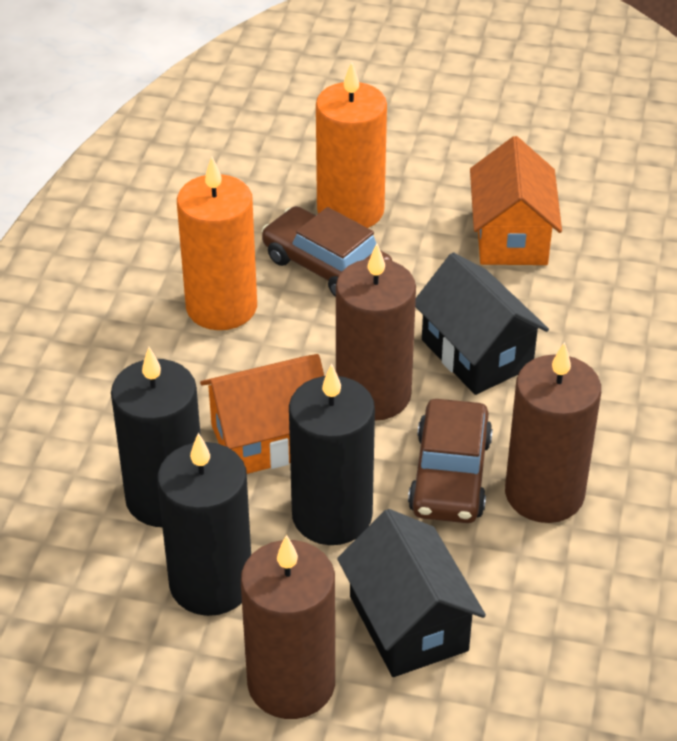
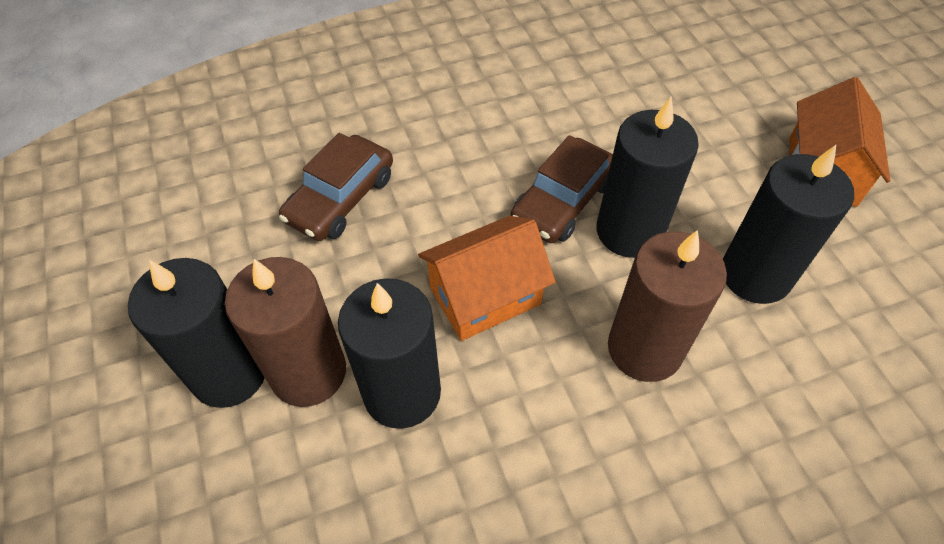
black candle: 3 -> 4
black house: 2 -> 0
brown candle: 3 -> 2
orange candle: 2 -> 0

